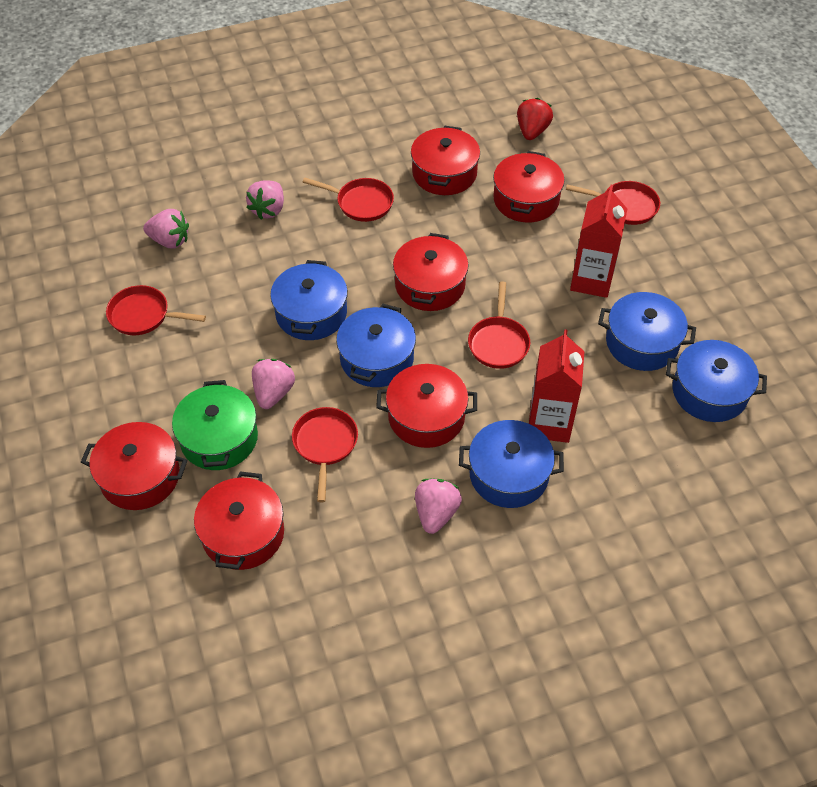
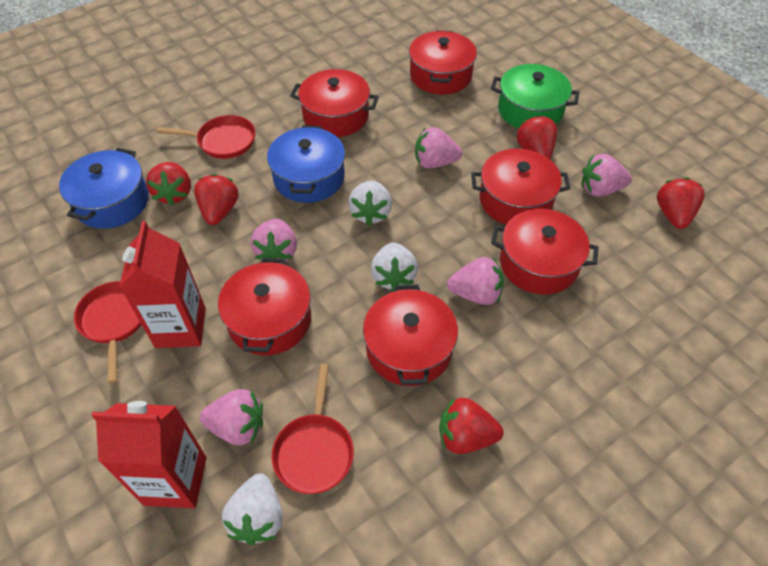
blue pot: 5 -> 2
pink strawberry: 4 -> 5
red pan: 5 -> 3
red strawberry: 1 -> 5
white strawberry: 0 -> 3

